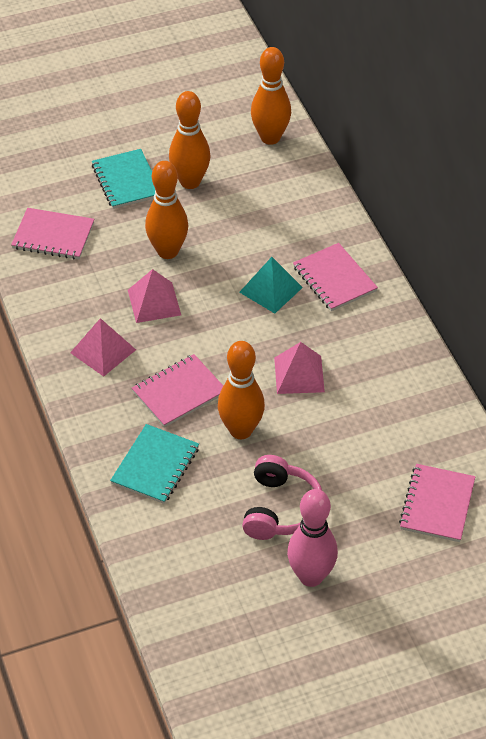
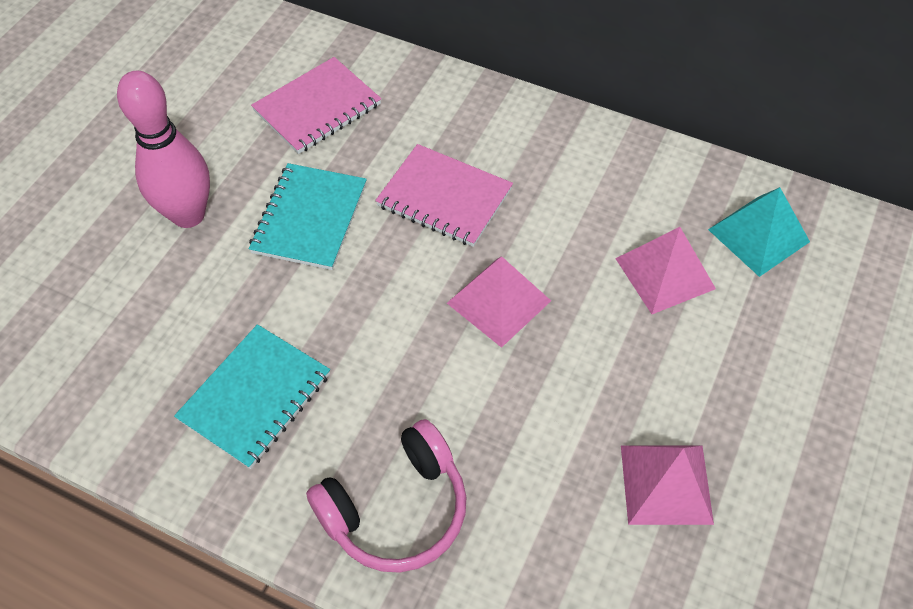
orange bowling pin: 4 -> 0
pink notebook: 4 -> 2

